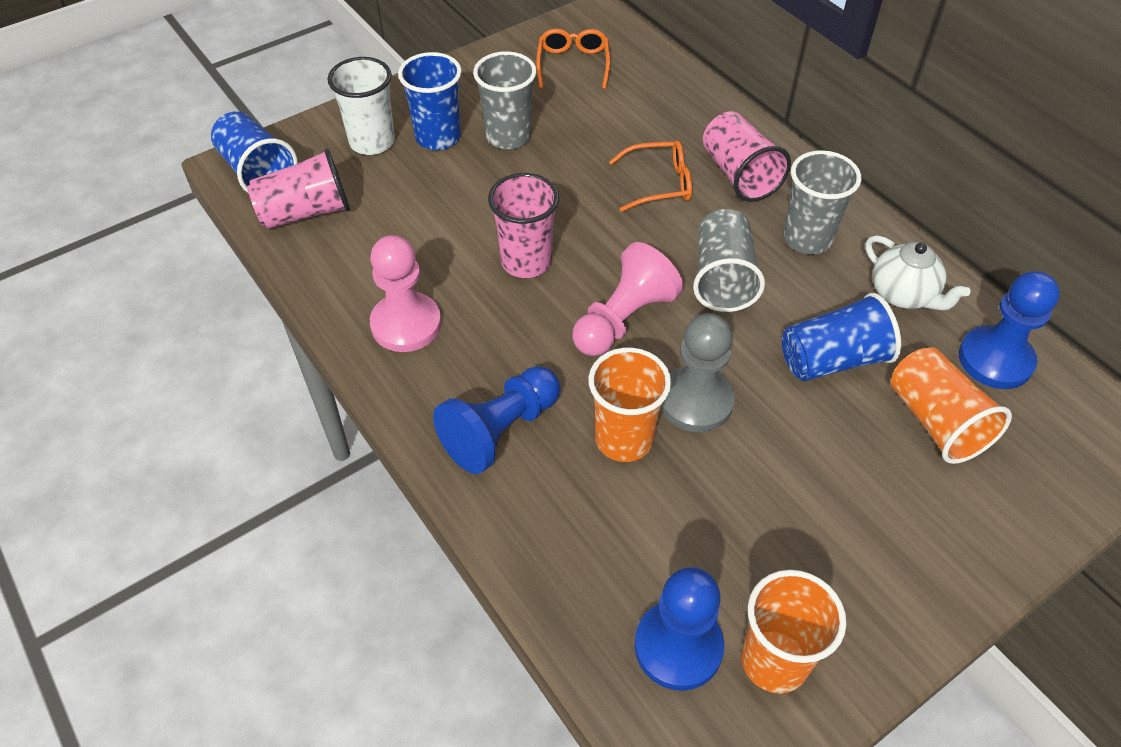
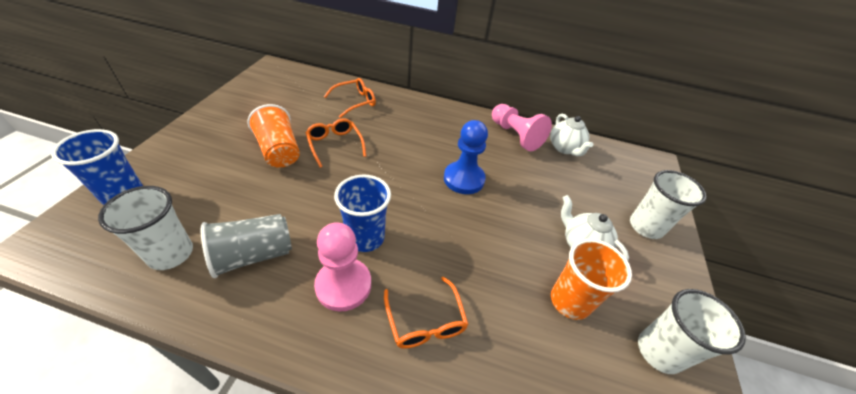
blue cup: 3 -> 2
blue pawn: 3 -> 1
grey cup: 3 -> 1
grey pawn: 1 -> 0
orange cup: 3 -> 2
orange glasses: 2 -> 3
pink cup: 3 -> 0
white cup: 1 -> 3
white teapot: 1 -> 2

